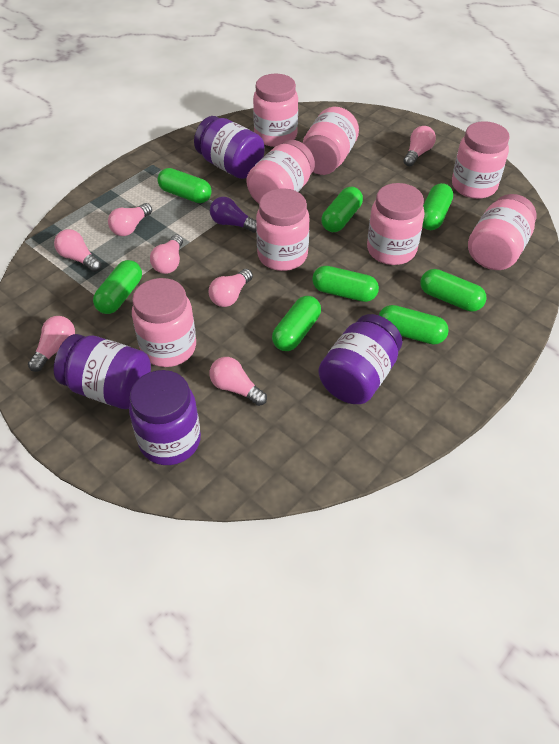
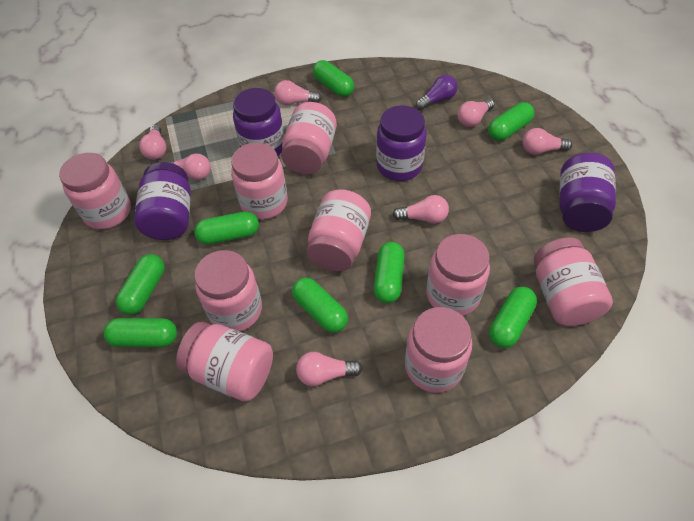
pink jar: 8 -> 9

